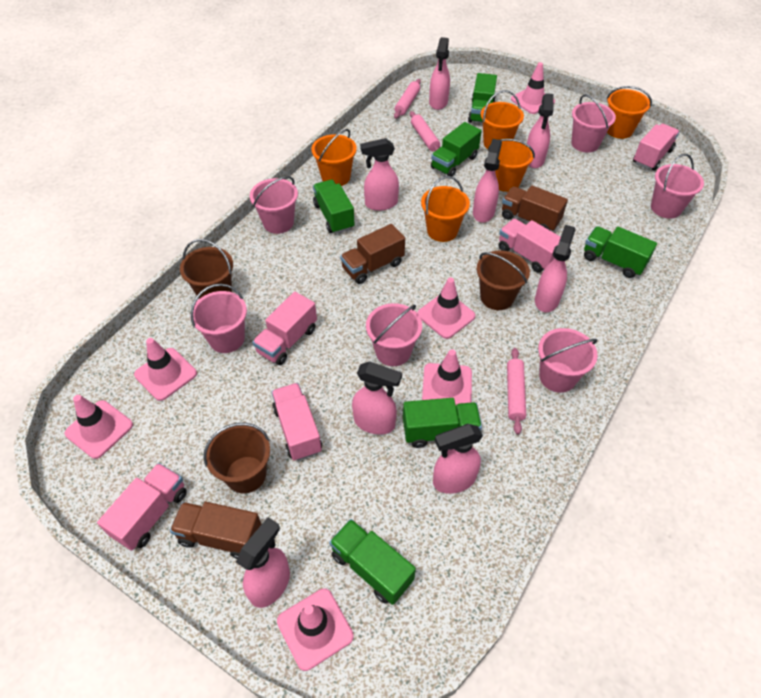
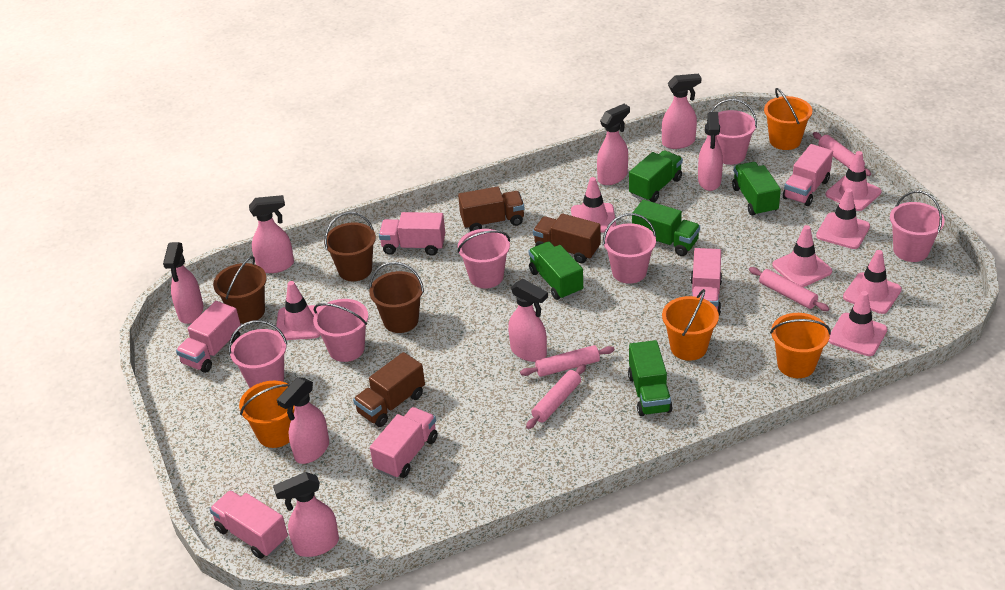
green truck: 6 -> 5
orange bucket: 5 -> 4
pink rolling pin: 3 -> 4
pink traffic cone: 6 -> 7
pink truck: 5 -> 6

